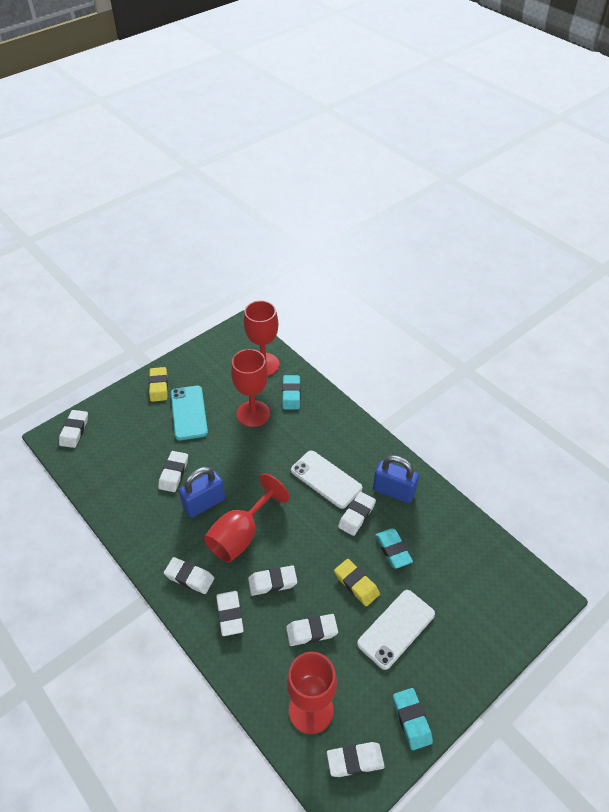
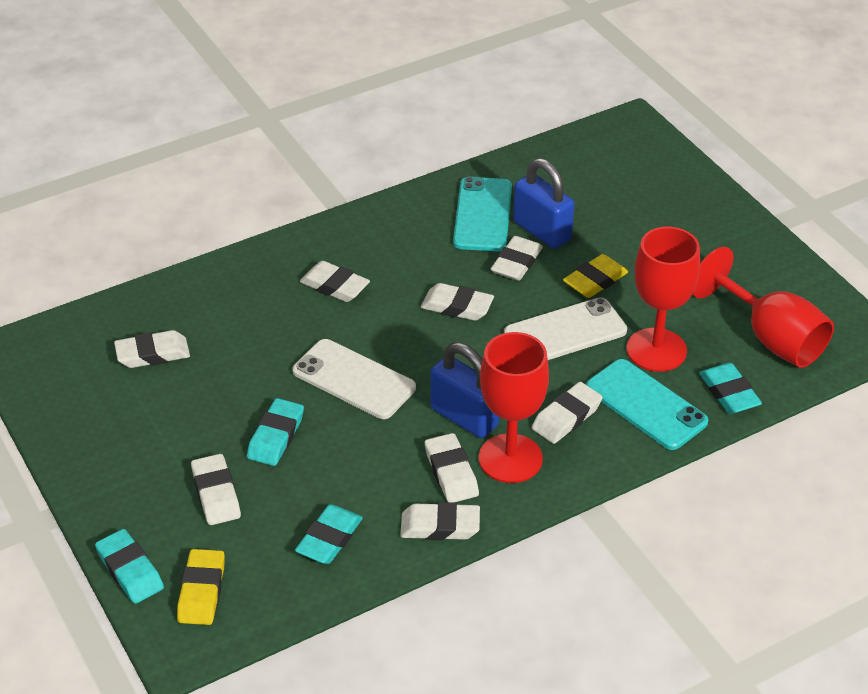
red goblet: 4 -> 3
turquoise eraser: 3 -> 4
turquoise phone: 1 -> 2

